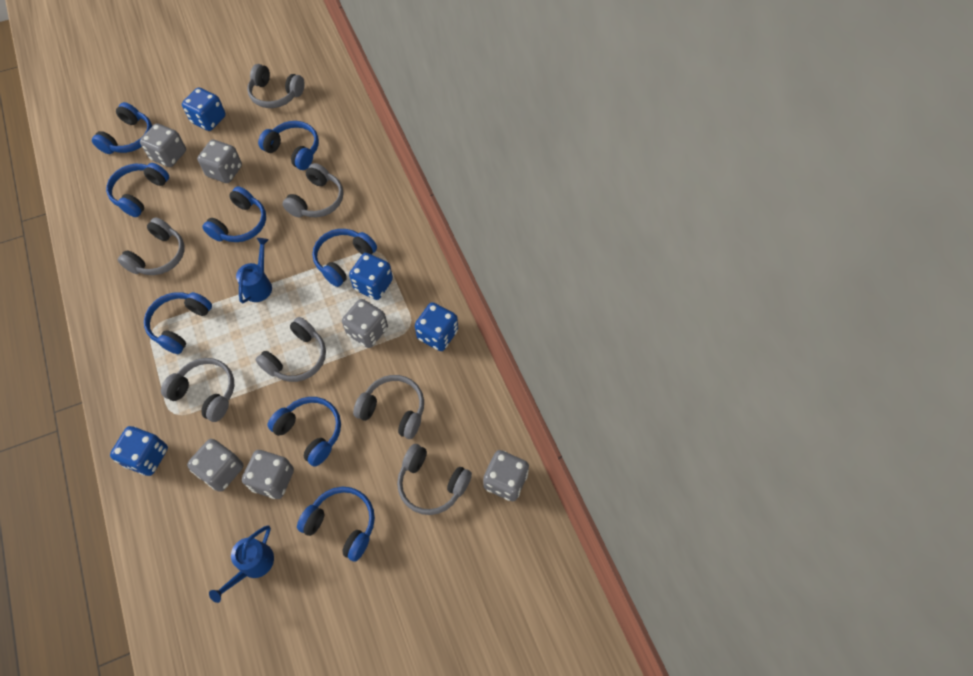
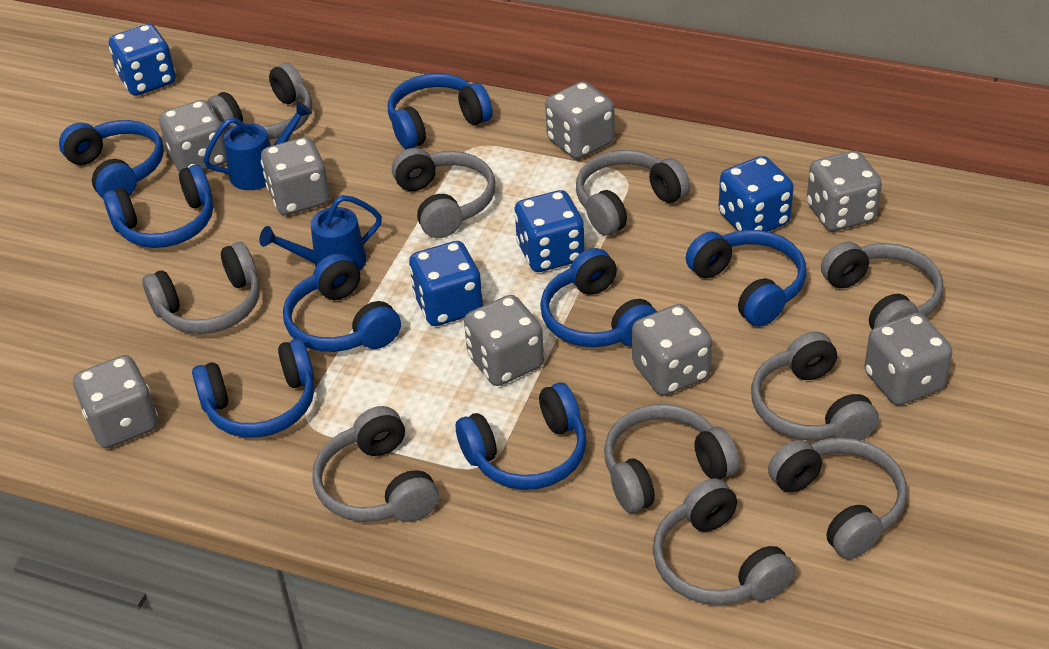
grey dice: 6 -> 8
grey headphones: 7 -> 10

